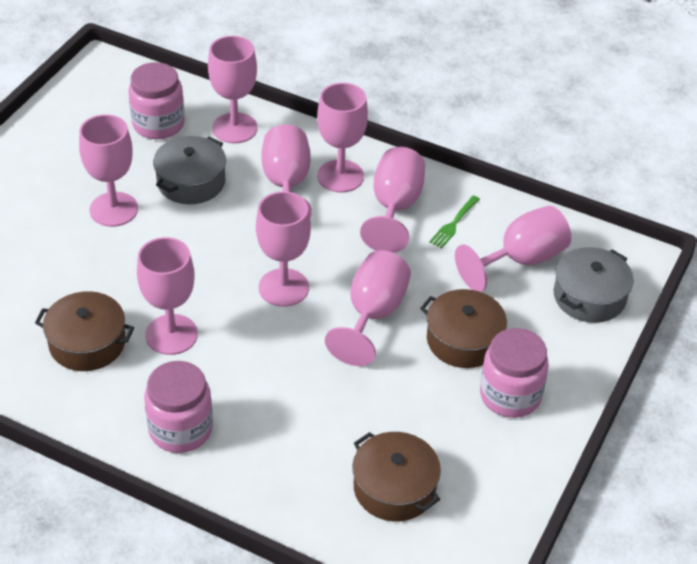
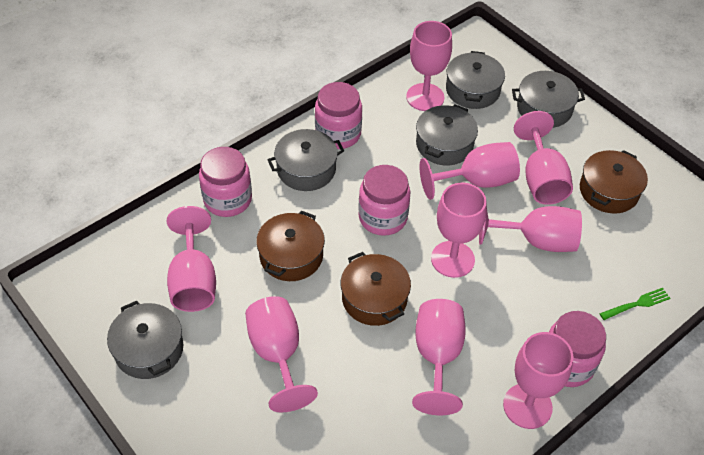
grey pot: 2 -> 5
pink jar: 3 -> 4

